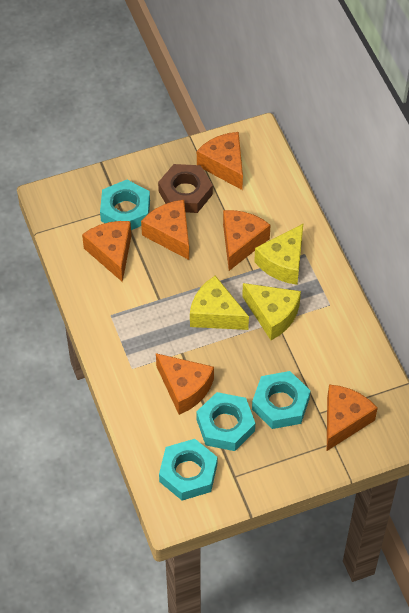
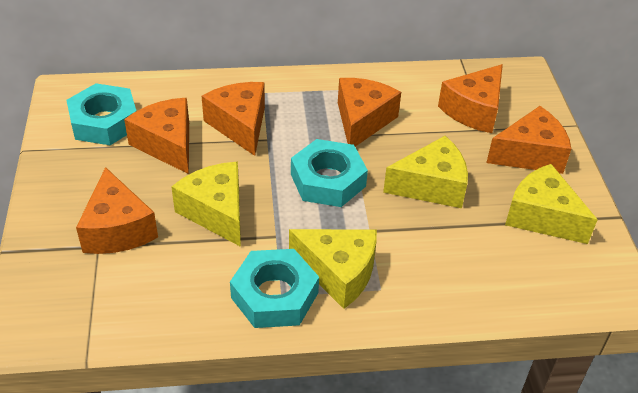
brown nut: 1 -> 0
turquoise nut: 4 -> 3
yellow cheese: 3 -> 4

